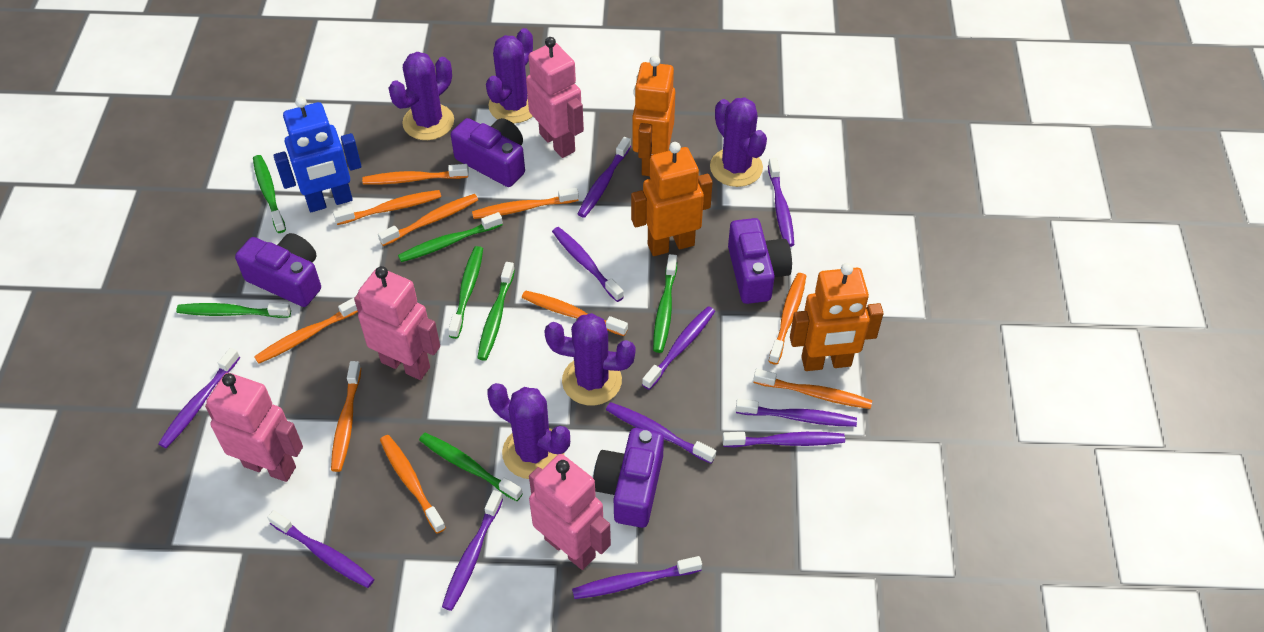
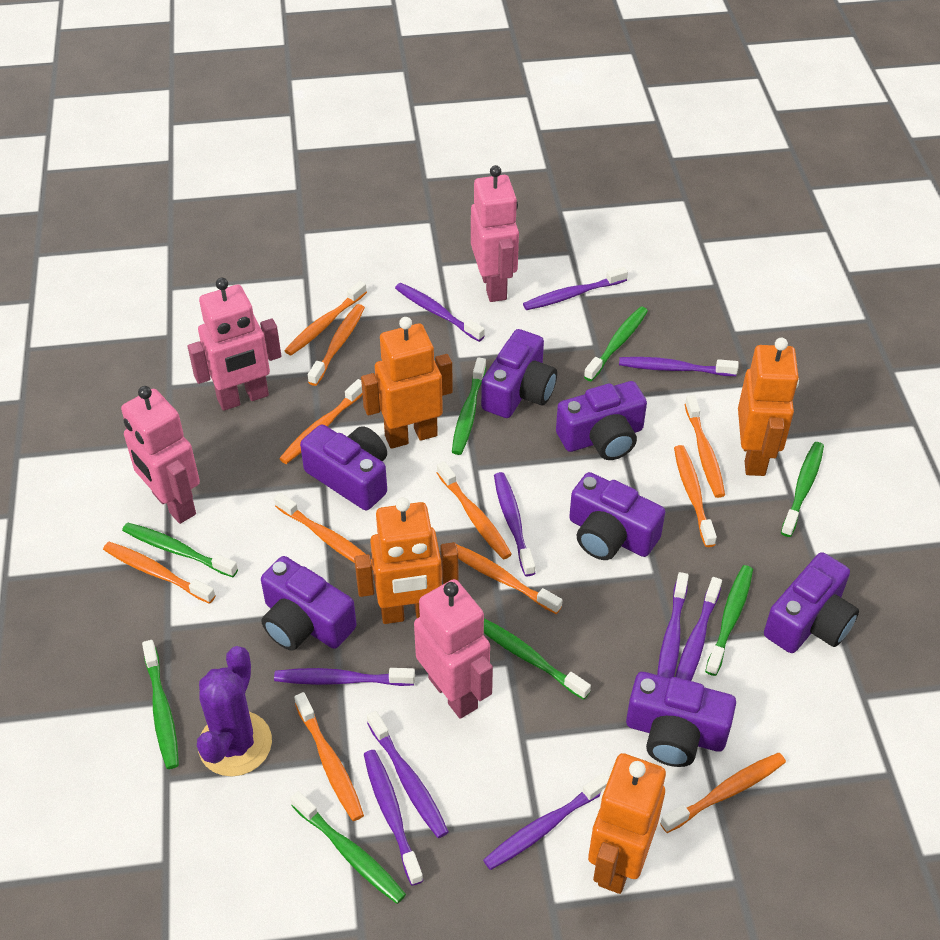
blue robot: 1 -> 0
green toothbrush: 7 -> 8
orange robot: 3 -> 4
orange toothbrush: 10 -> 11
purple cactus: 5 -> 1
purple camera: 4 -> 7
purple toothbrush: 11 -> 10

